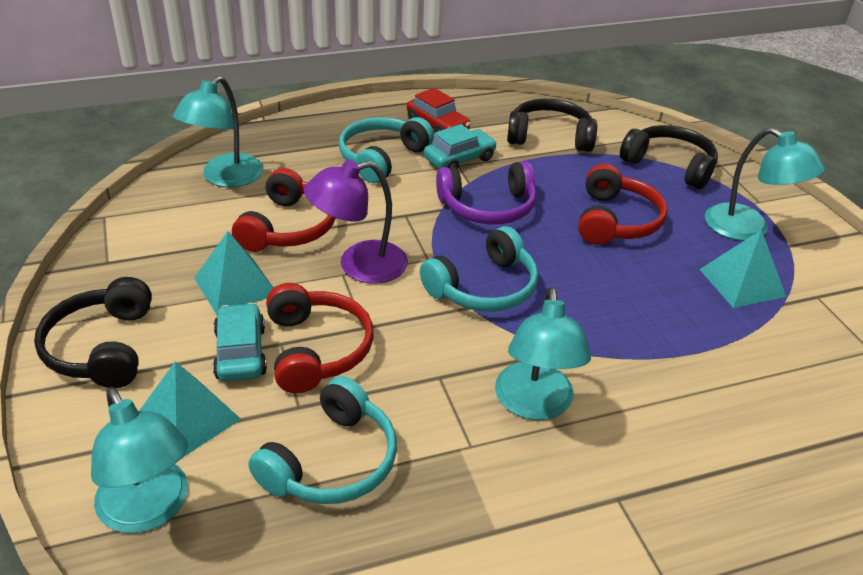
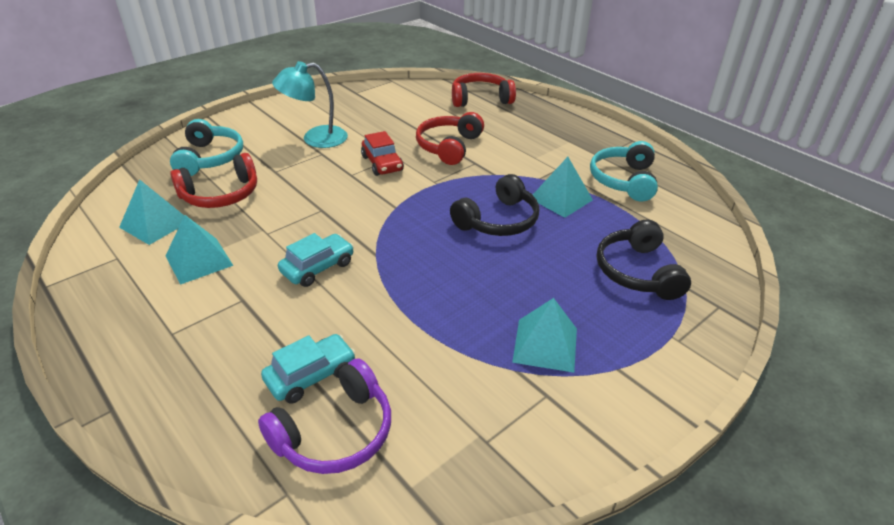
black headphones: 3 -> 2
purple lamp: 1 -> 0
turquoise headphones: 3 -> 2
turquoise lamp: 4 -> 1
turquoise pyramid: 3 -> 4

